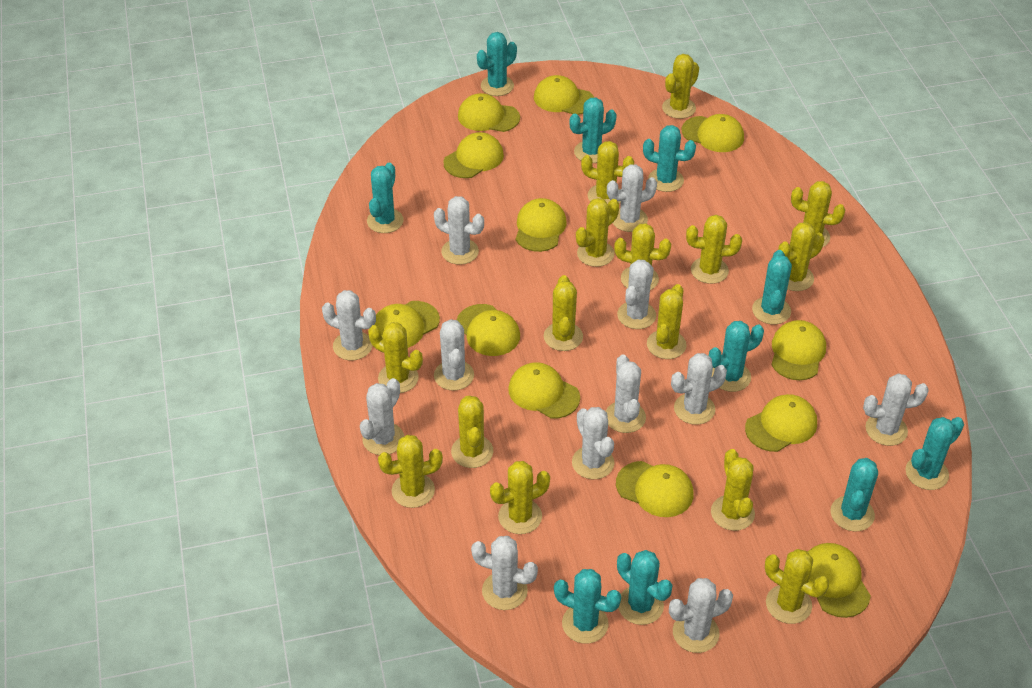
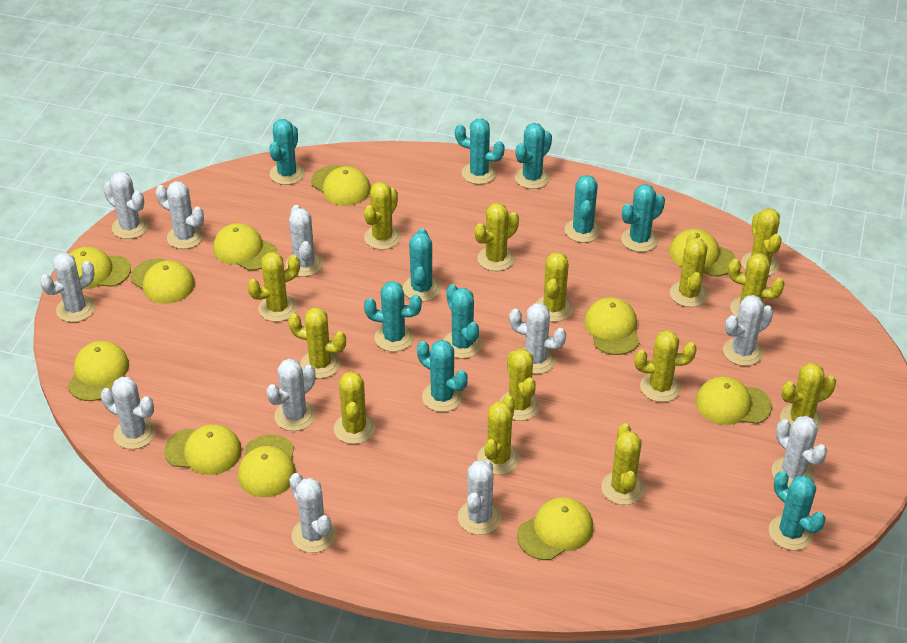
white cactus: 12 -> 11
yellow cactus: 15 -> 14
yellow cap: 12 -> 11

